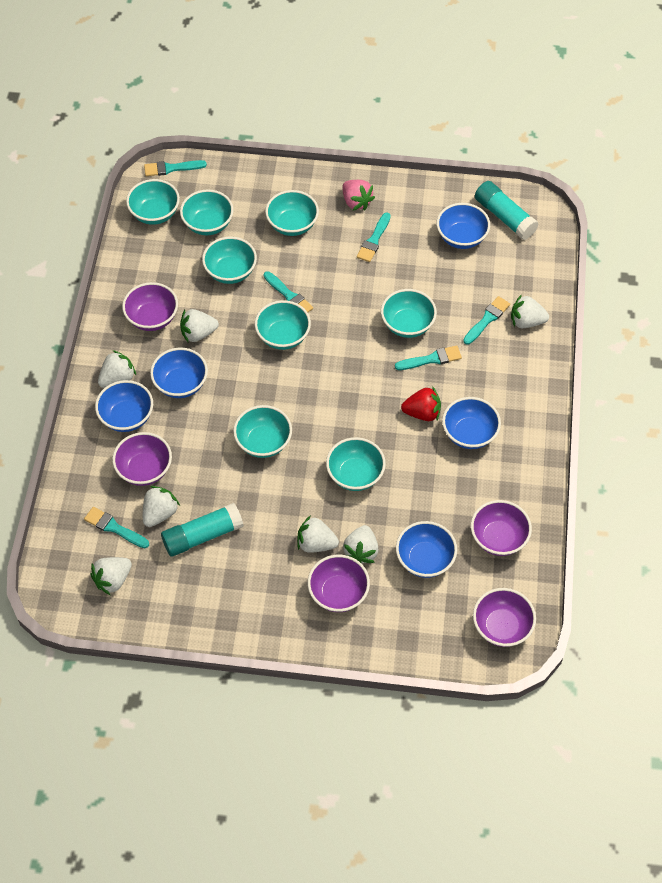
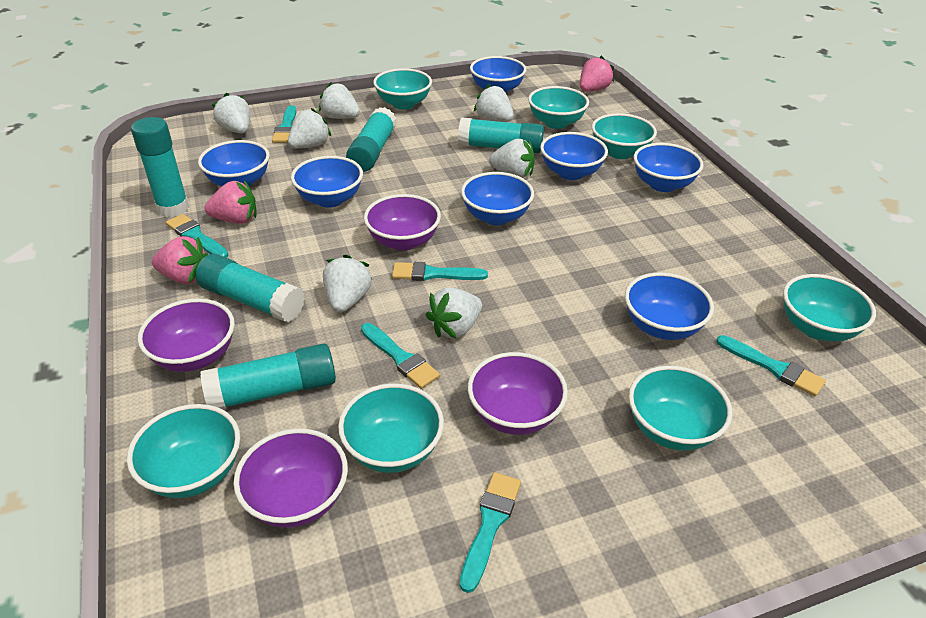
blue bowl: 5 -> 7
pink strawberry: 1 -> 3
purple bowl: 5 -> 4
red strawberry: 1 -> 0
turquoise bowl: 8 -> 7
turquoise glue stick: 2 -> 5

